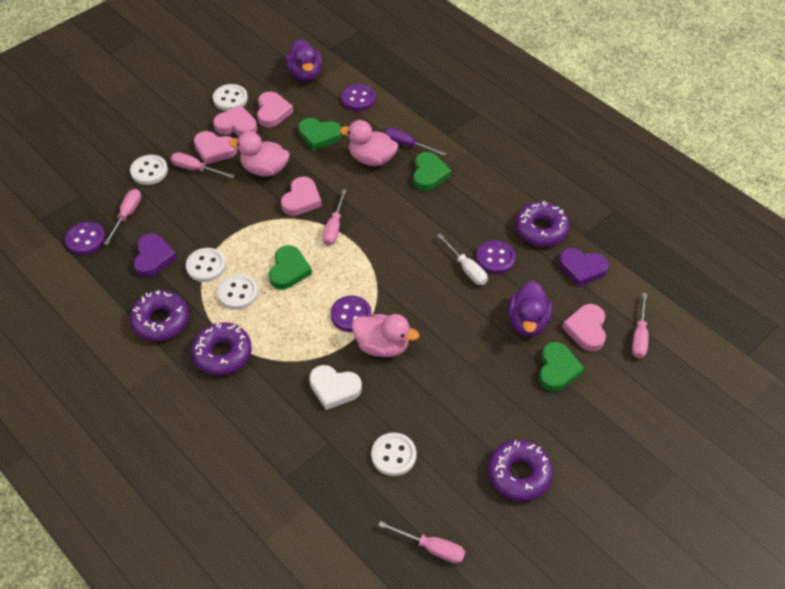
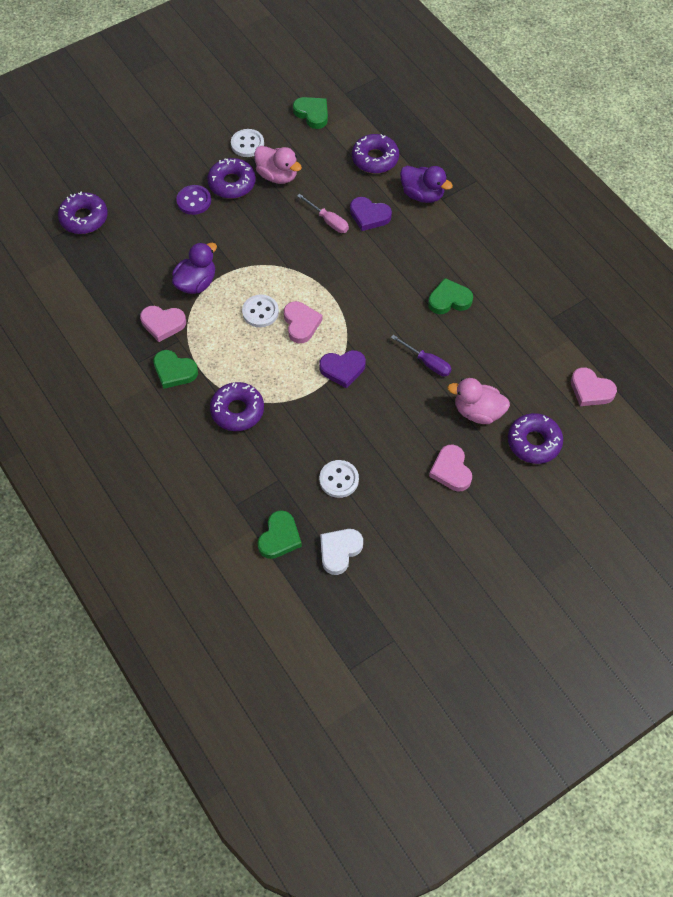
pink duck: 3 -> 2
pink heart: 5 -> 4
pink screwdriver: 5 -> 1
purple button: 4 -> 1
purple donut: 4 -> 5
white button: 5 -> 3
white screwdriver: 1 -> 0

